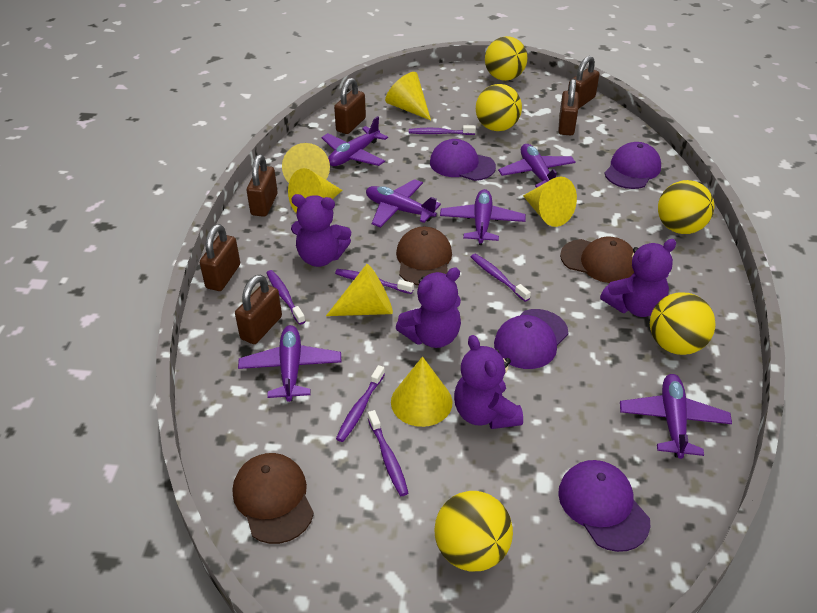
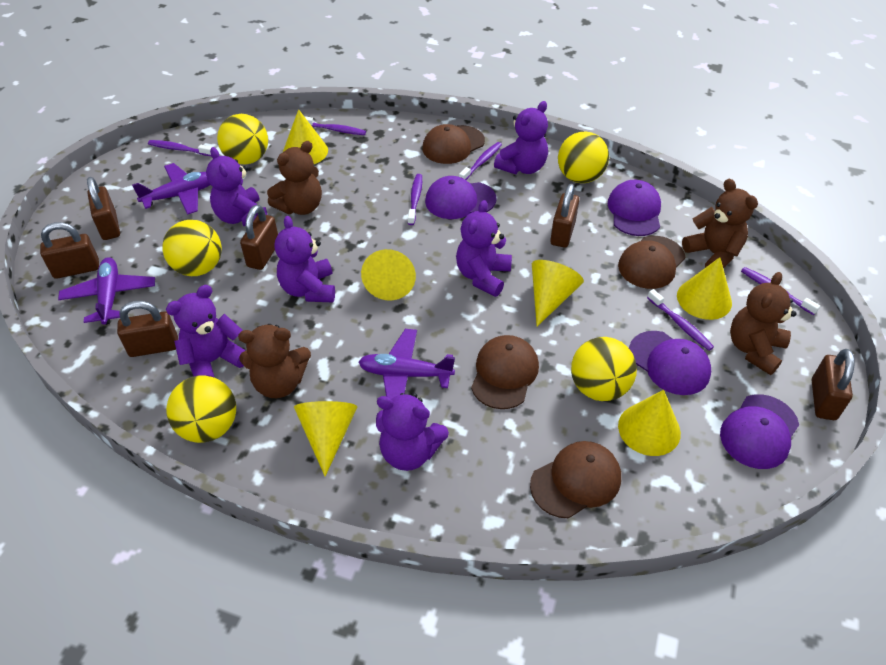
brown cap: 3 -> 4
brown teddy bear: 0 -> 4
purple plane: 6 -> 3
purple teddy bear: 4 -> 6

